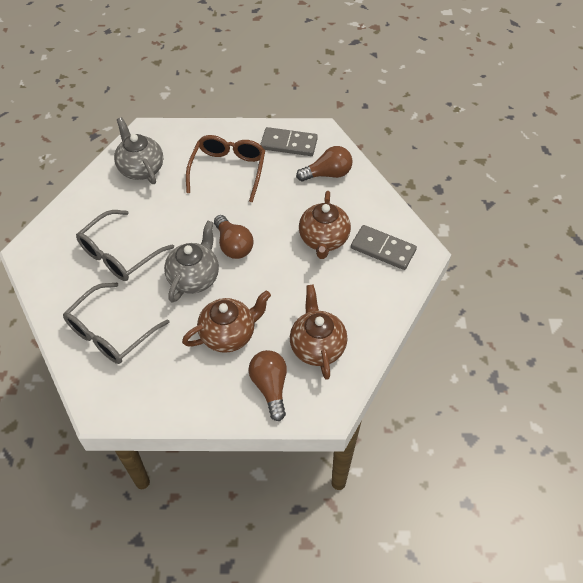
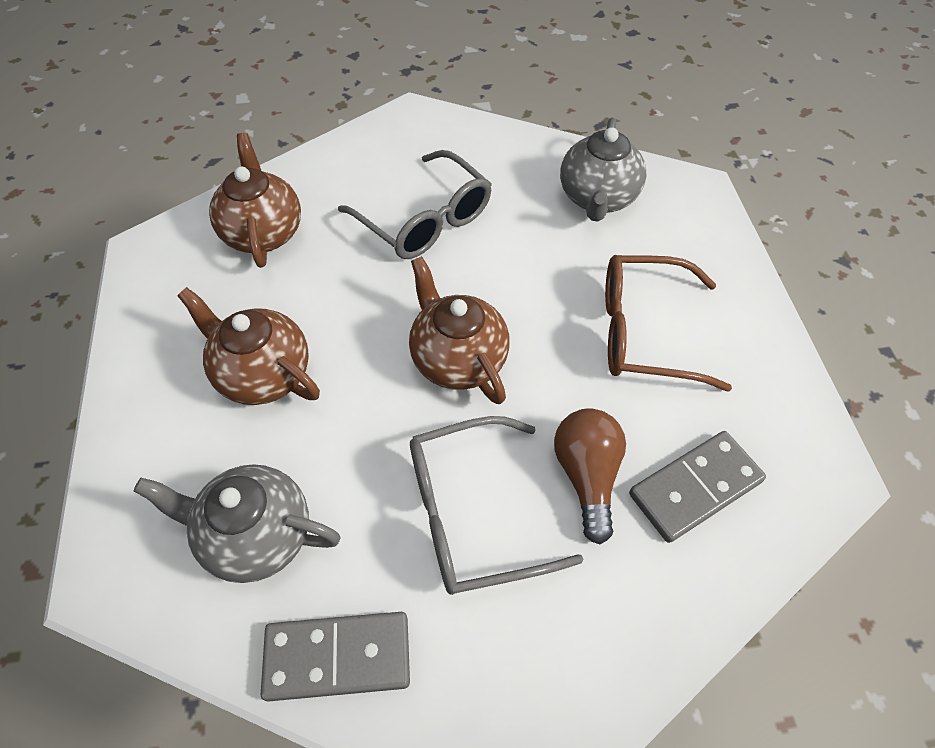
brown light bulb: 3 -> 1

